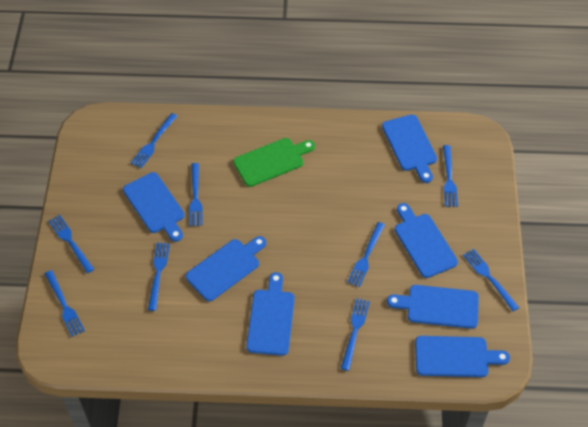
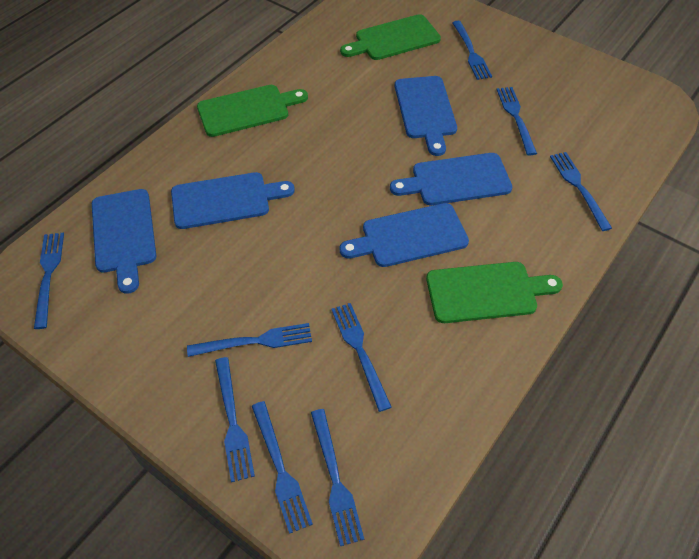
blue cutting board: 7 -> 5
green cutting board: 1 -> 3

